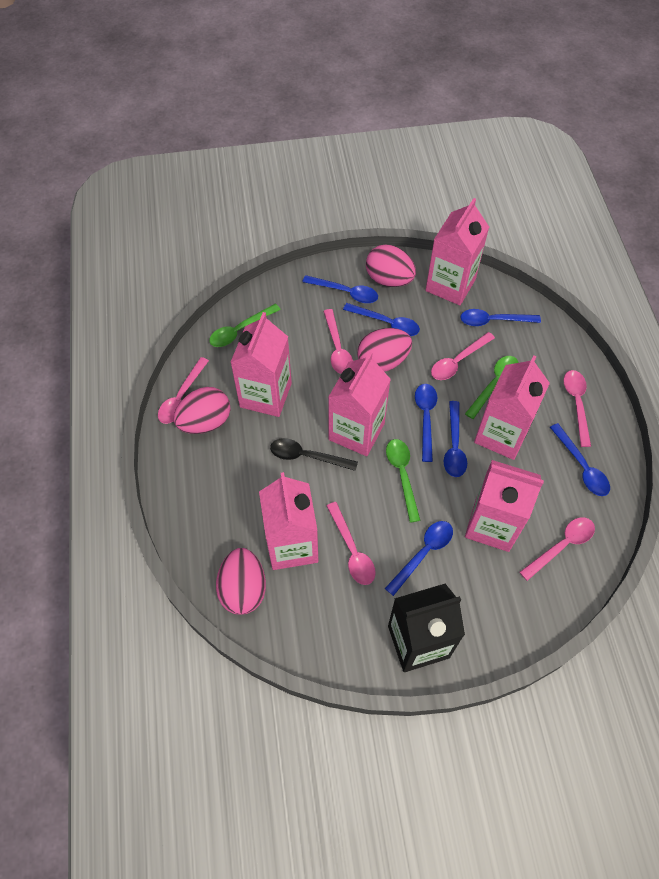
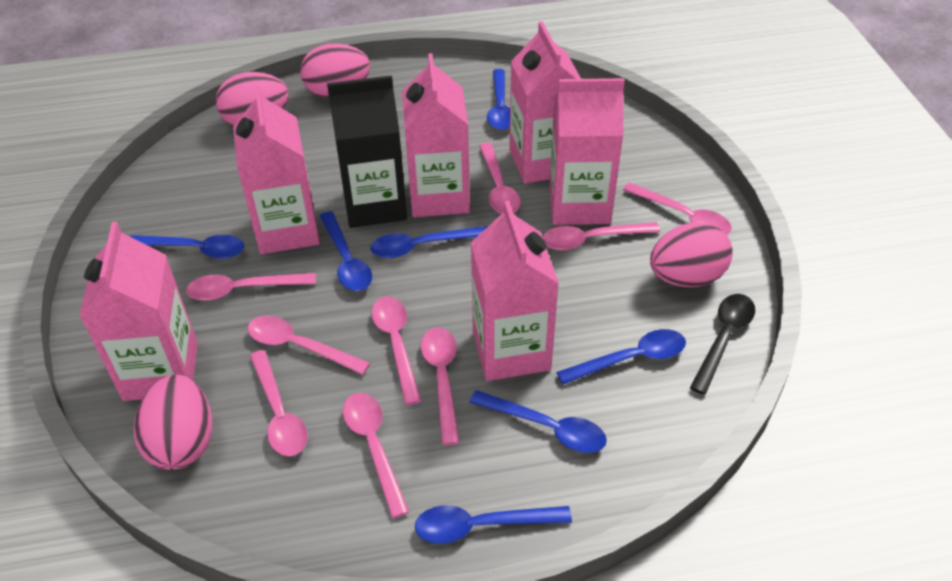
green spoon: 3 -> 0
pink spoon: 6 -> 9

